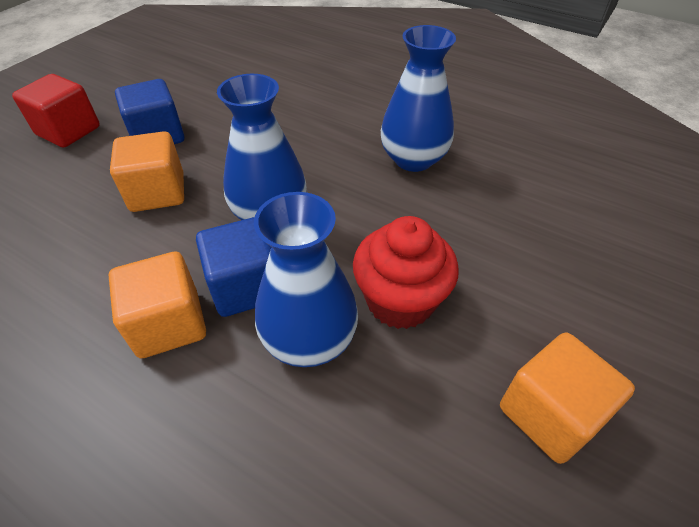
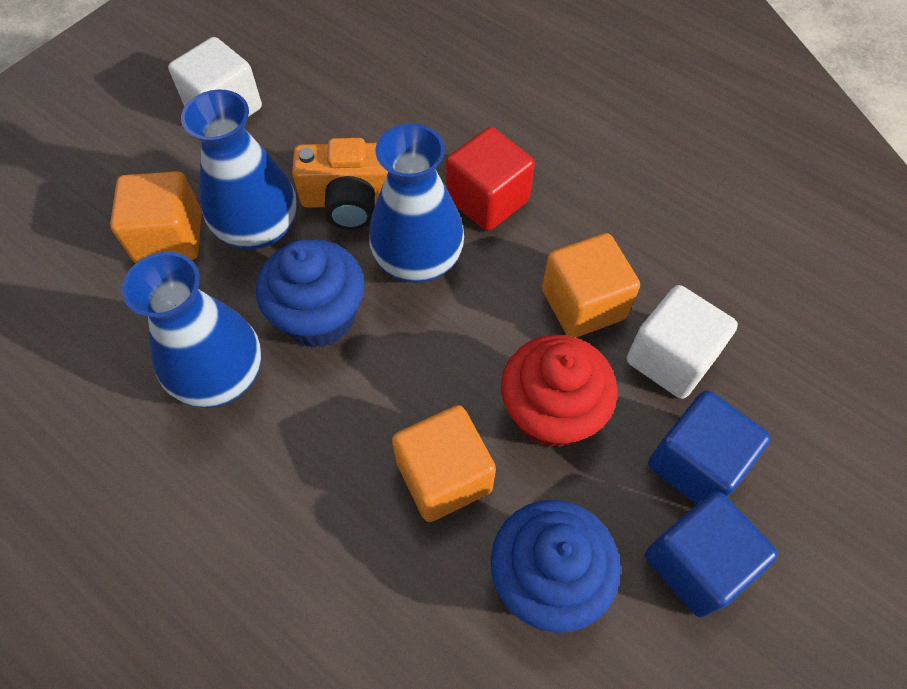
blue cupcake: 0 -> 2
orange camera: 0 -> 1
white cube: 0 -> 2

